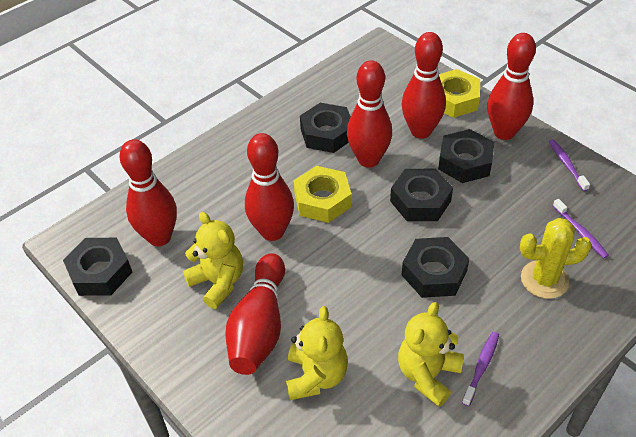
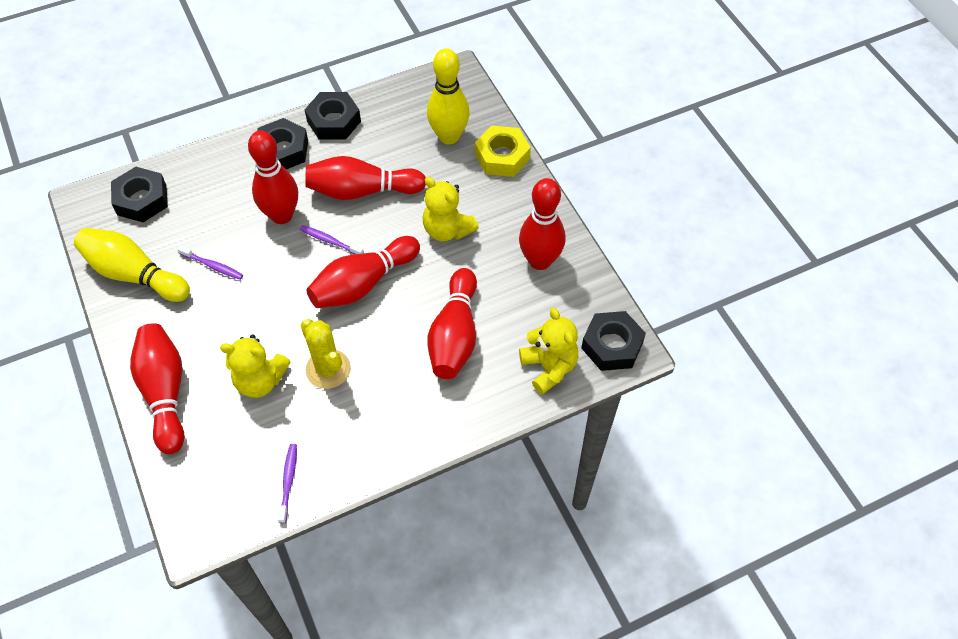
black nut: 5 -> 4
yellow bowling pin: 0 -> 2
yellow nut: 2 -> 1

